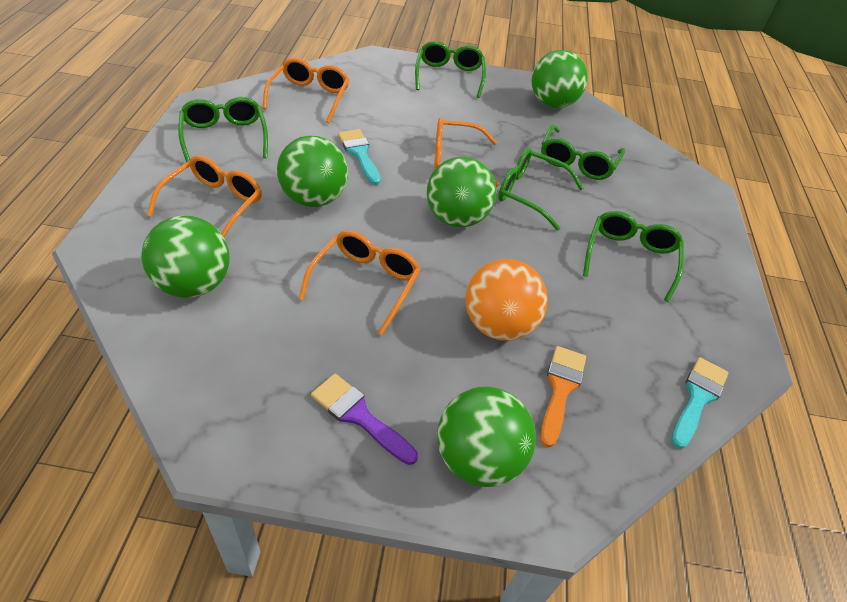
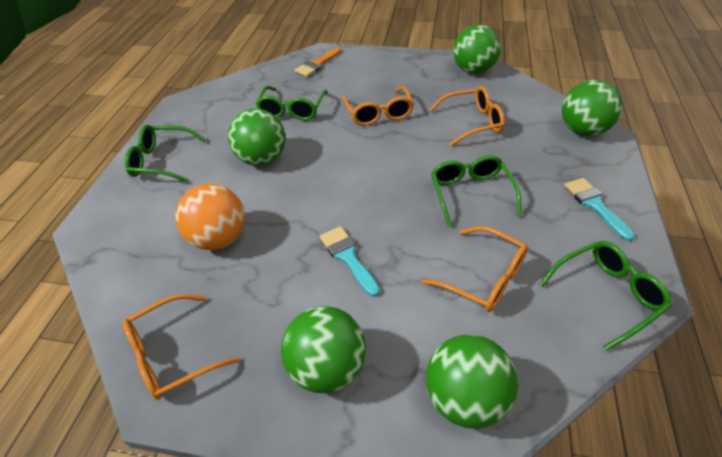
green glasses: 5 -> 4
purple brush: 1 -> 0

